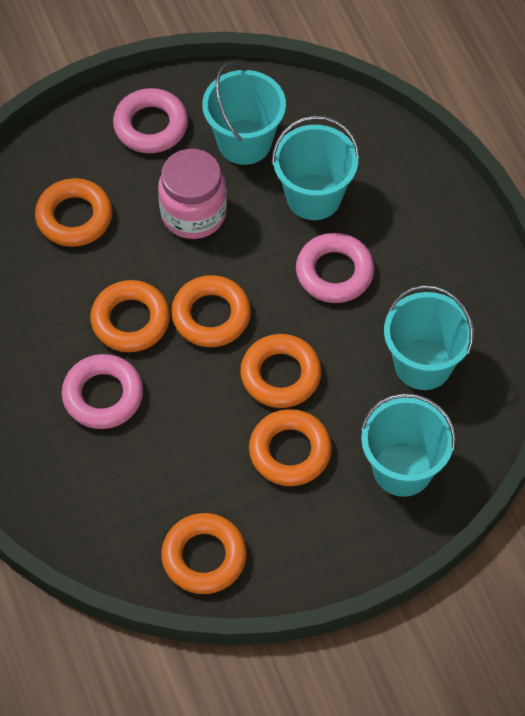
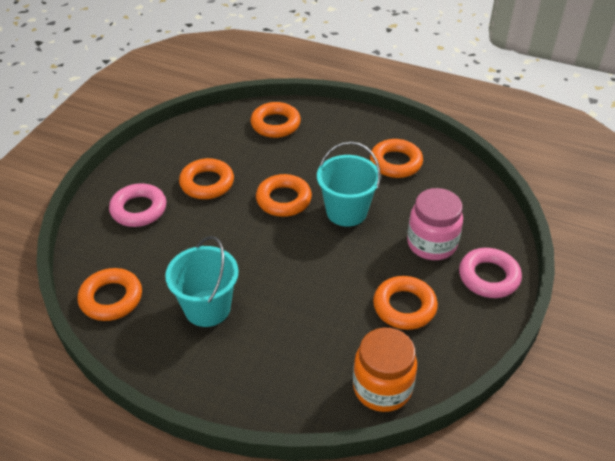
orange jar: 0 -> 1
pink ring: 3 -> 2
turquoise bucket: 4 -> 2

